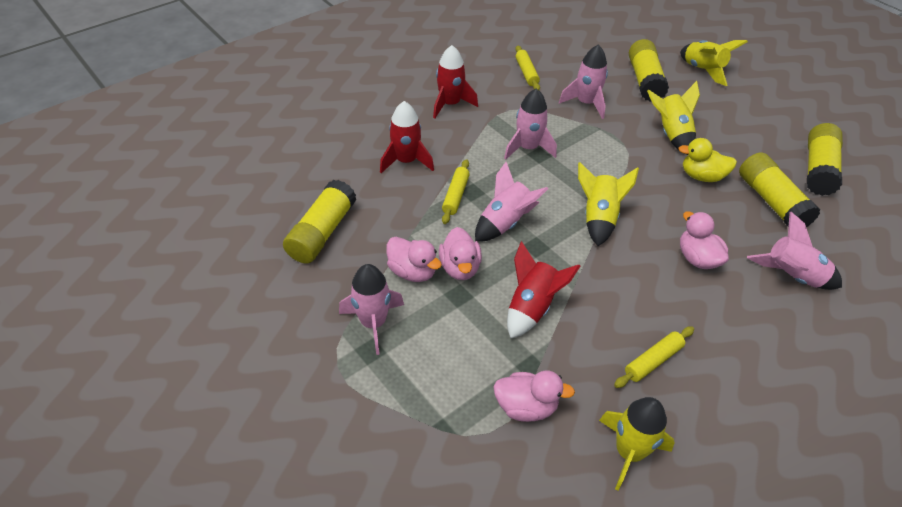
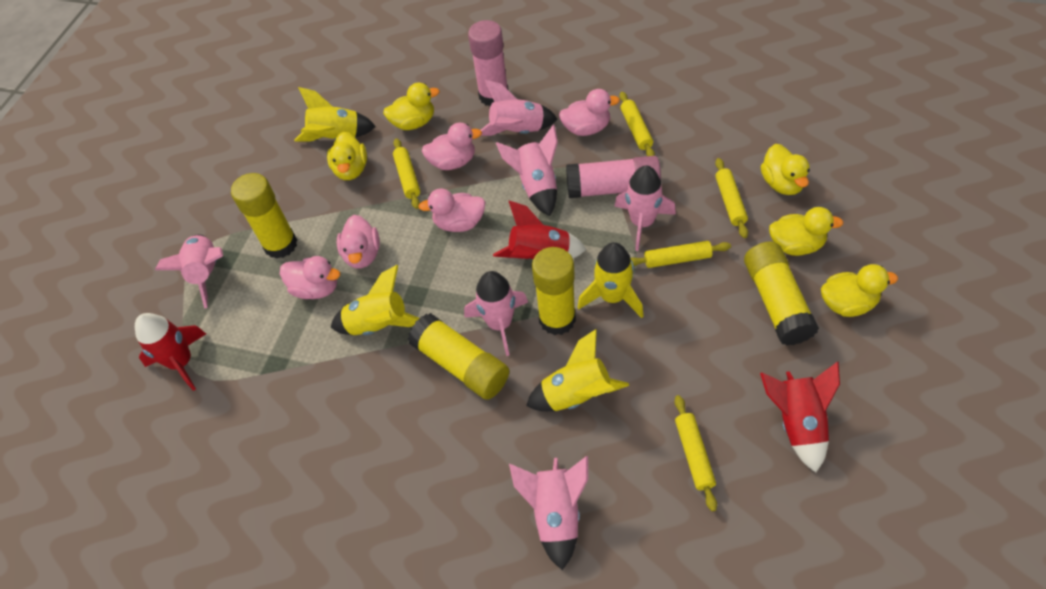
pink duck: 4 -> 5
pink glue stick: 0 -> 2
pink rocket: 5 -> 6
yellow duck: 1 -> 5
yellow rolling pin: 3 -> 5

